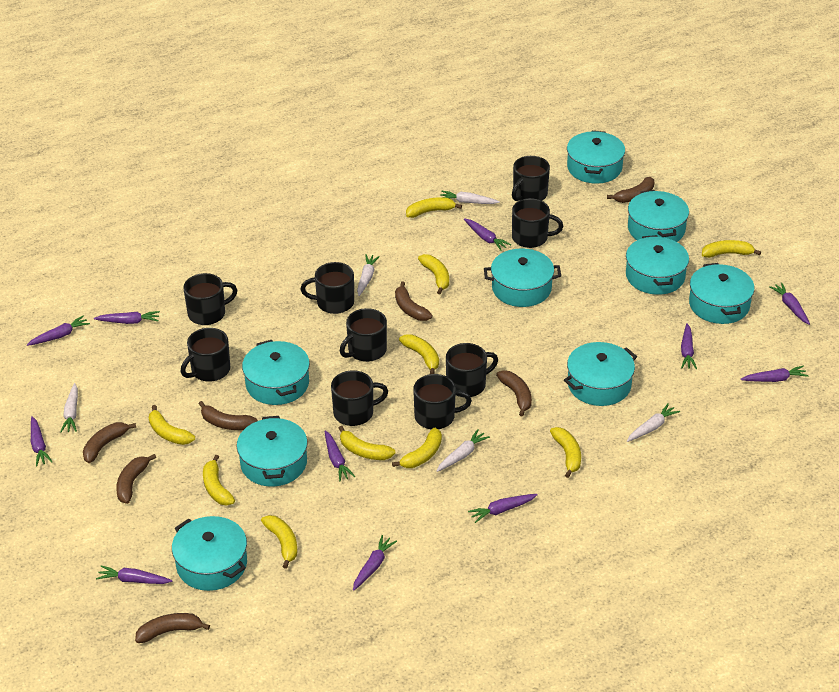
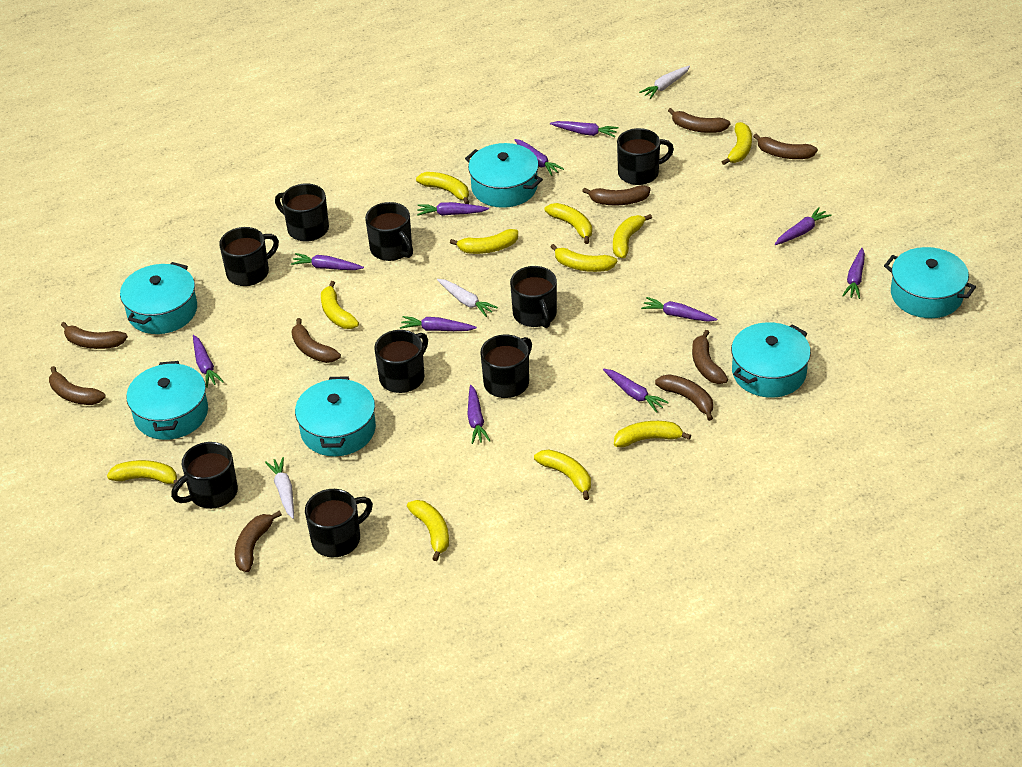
brown banana: 7 -> 9
turquoise pot: 9 -> 6
white carrot: 5 -> 3
yellow banana: 10 -> 11

